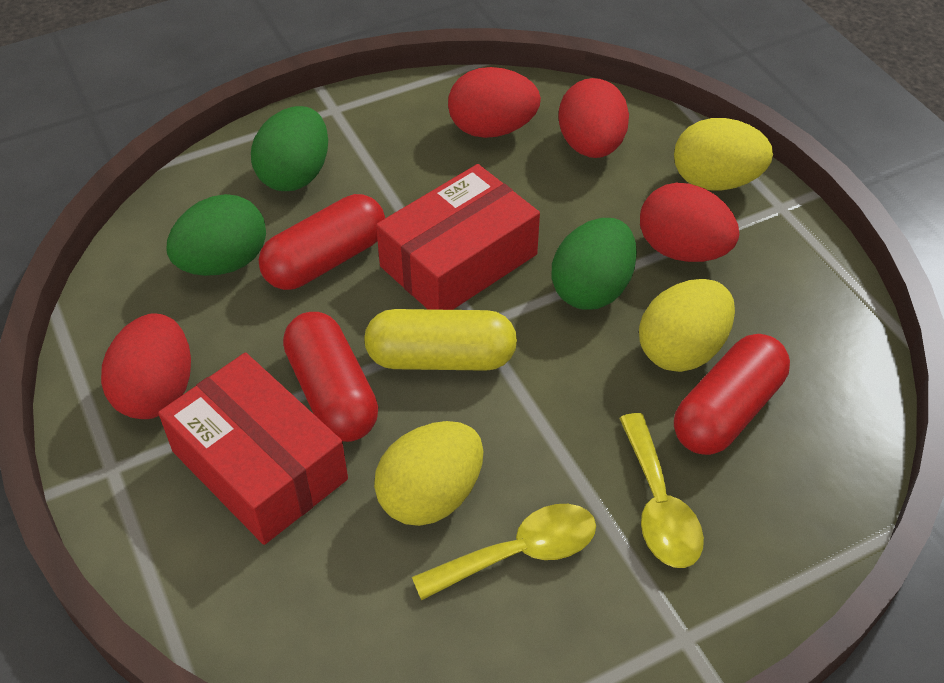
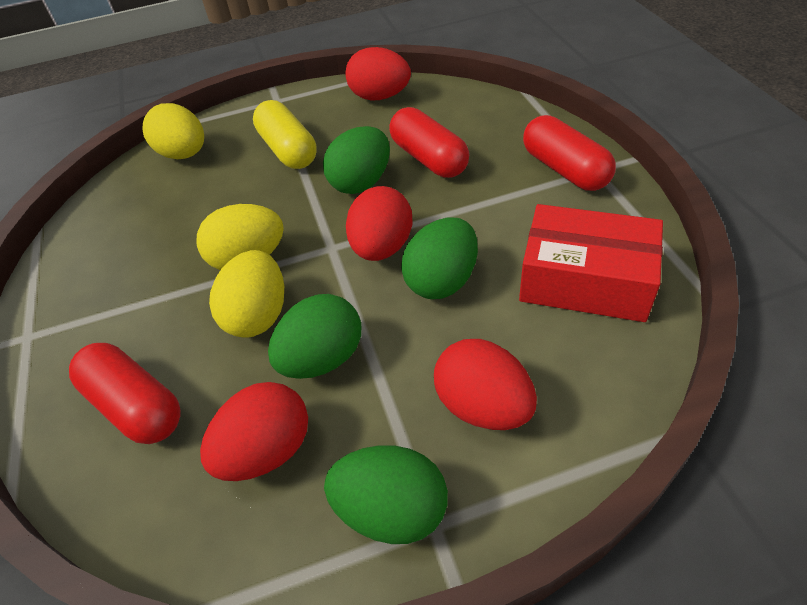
green egg: 3 -> 4
red box: 2 -> 1
yellow spoon: 2 -> 0

